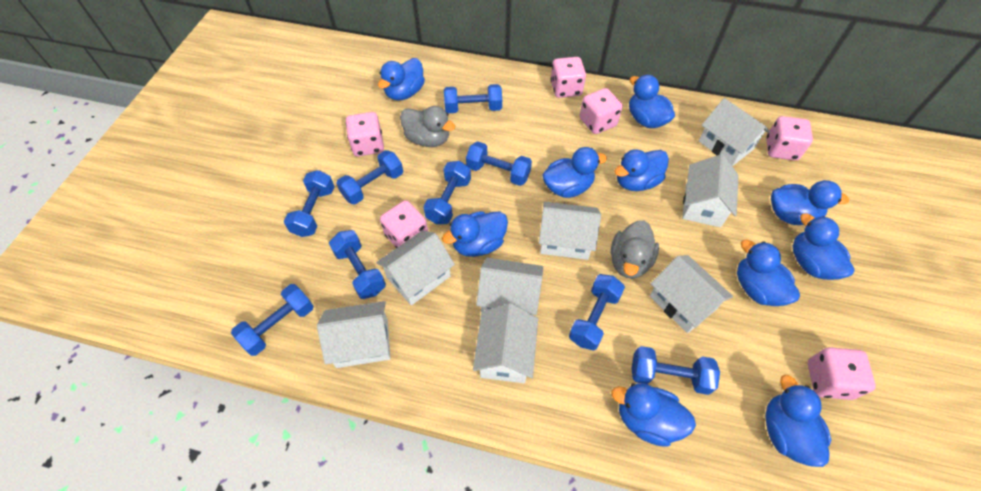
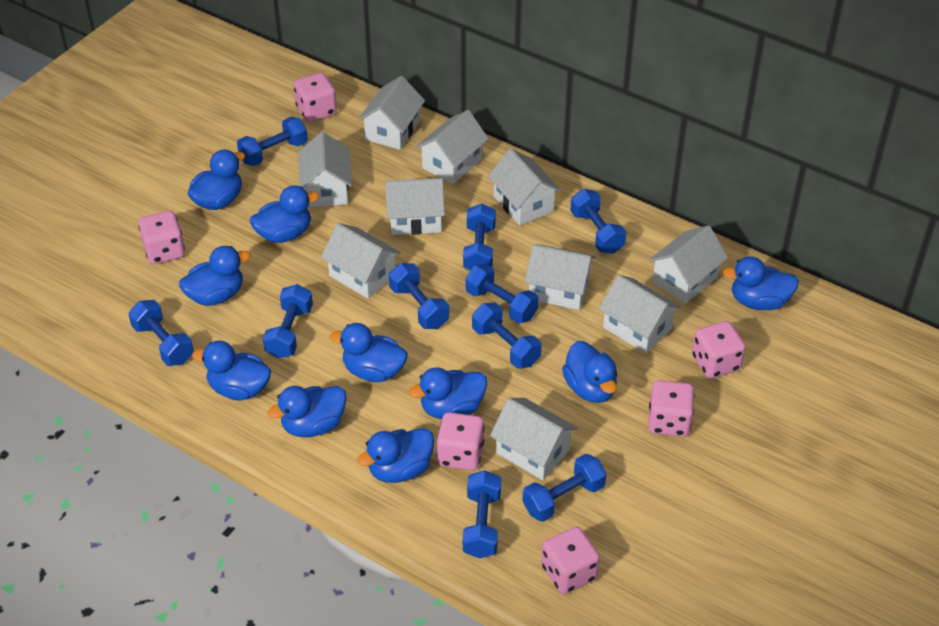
blue dumbbell: 9 -> 10
grey duck: 2 -> 0
white house: 8 -> 10

